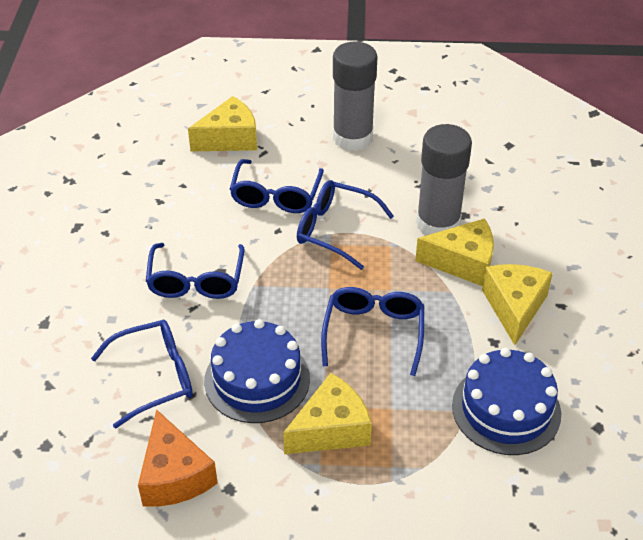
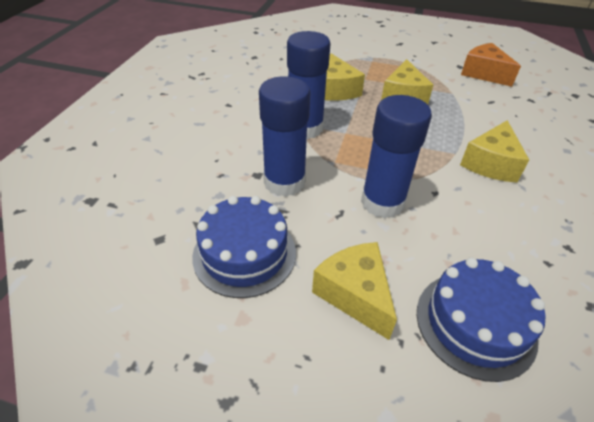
blue glasses: 5 -> 0
blue glue stick: 0 -> 3
grey glue stick: 2 -> 0

